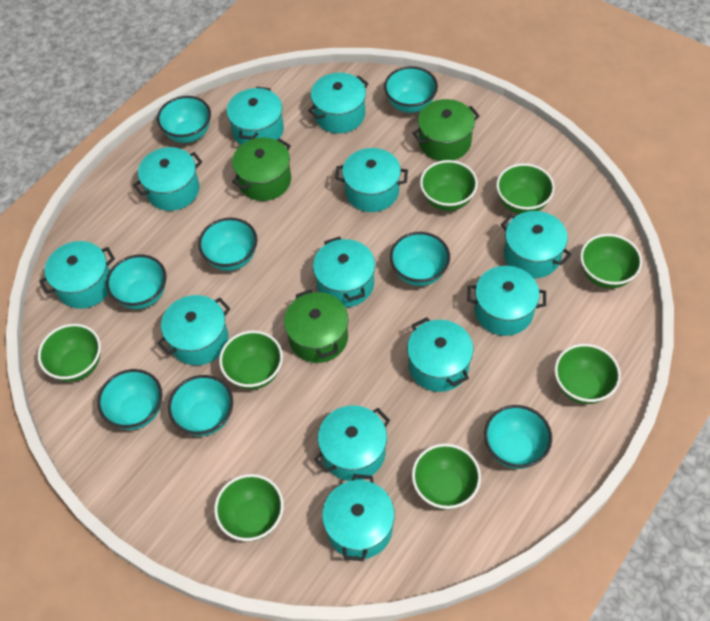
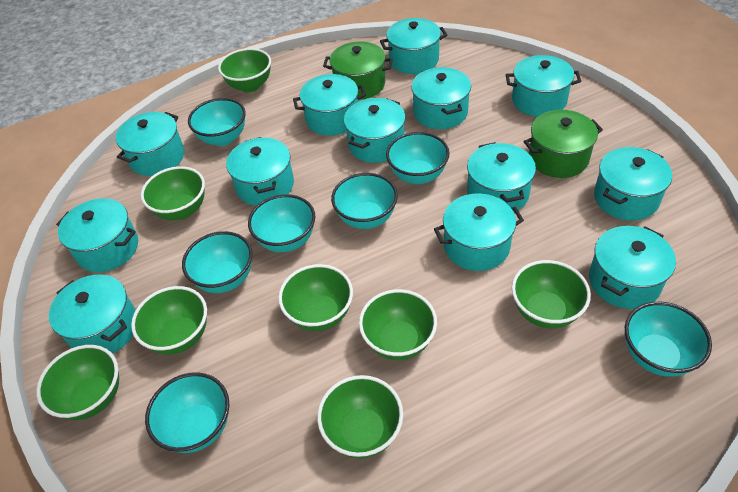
green pot: 3 -> 2
turquoise bowl: 8 -> 7
turquoise pot: 12 -> 13

